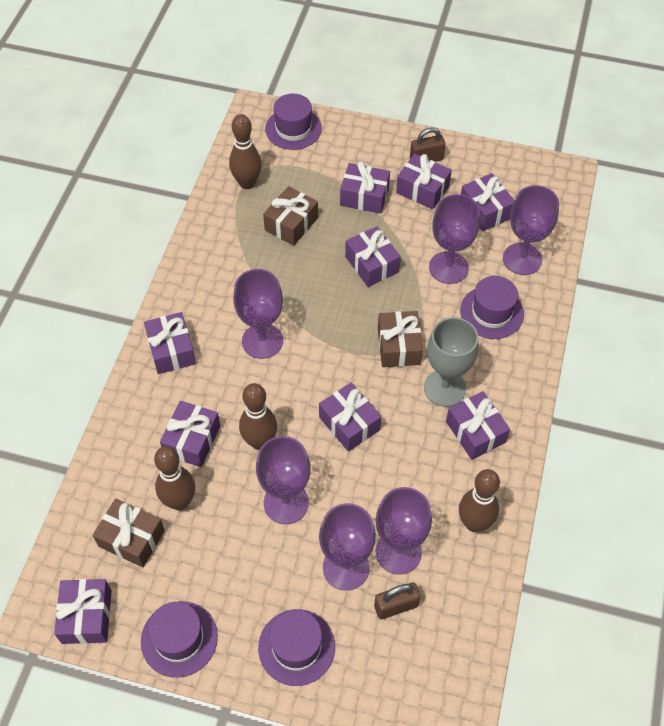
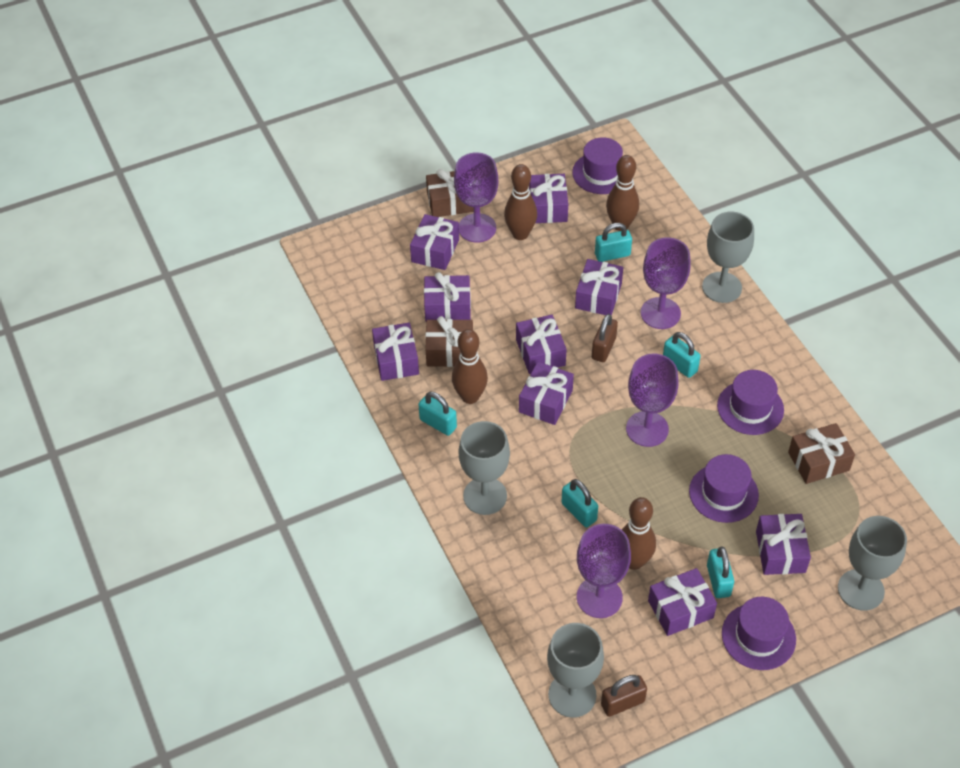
grey goblet: 1 -> 4
purple goblet: 6 -> 4
turquoise padlock: 0 -> 5

